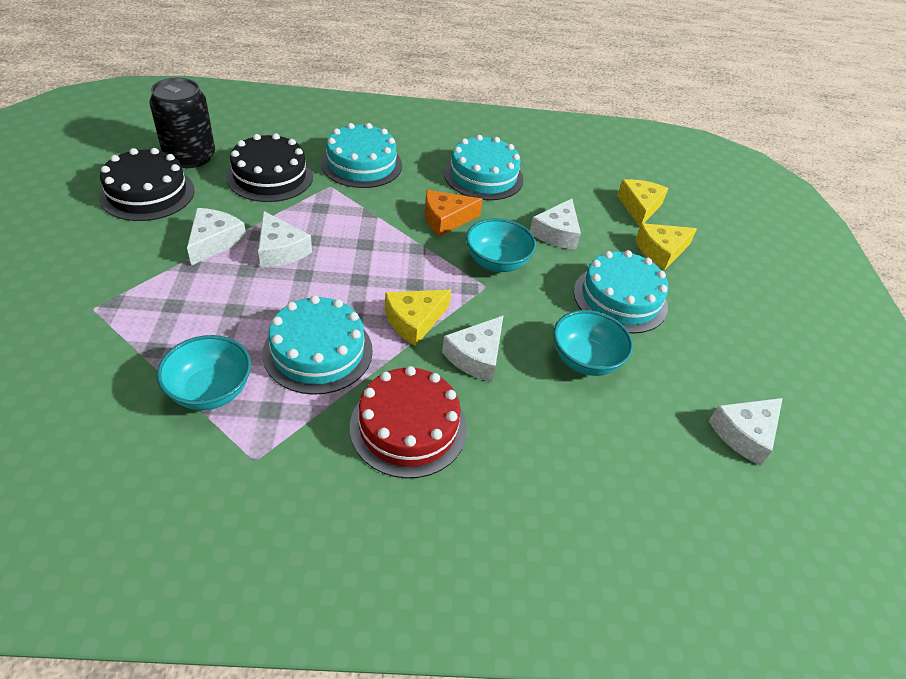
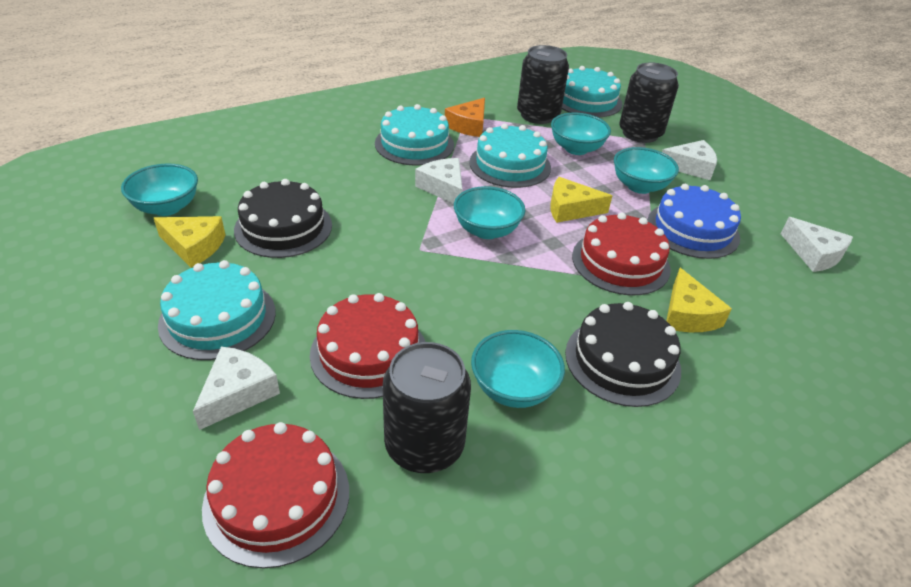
black can: 1 -> 3
blue cake: 0 -> 1
red cake: 1 -> 3
turquoise bowl: 3 -> 5
white cheese: 5 -> 4

